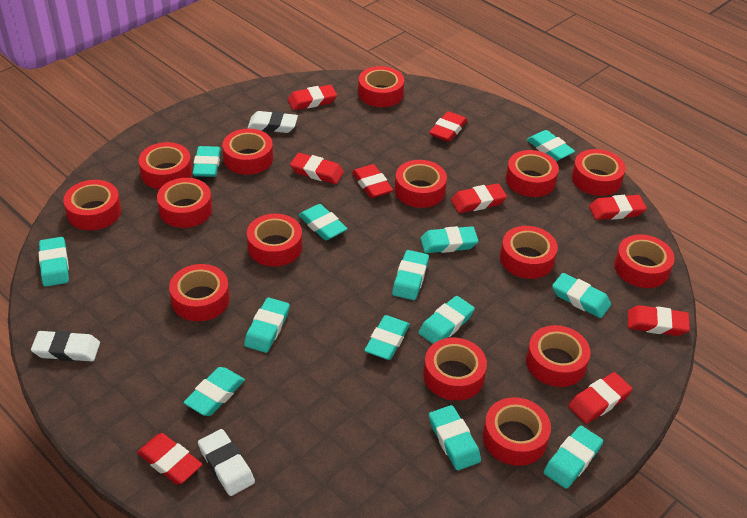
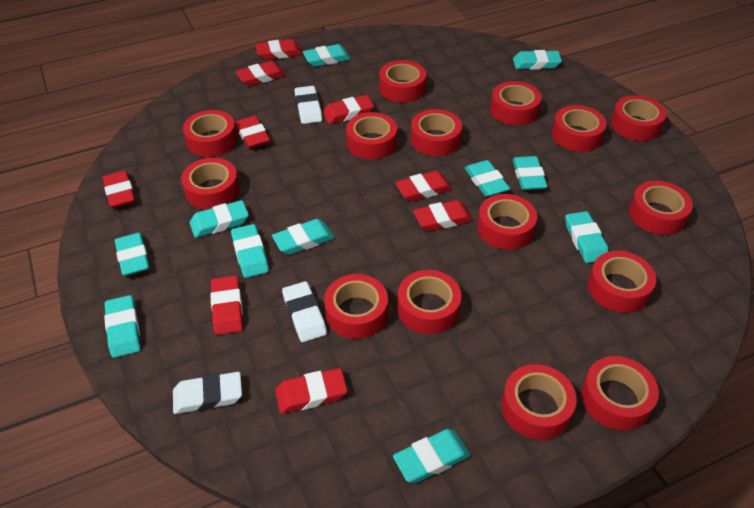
turquoise eraser: 13 -> 11

